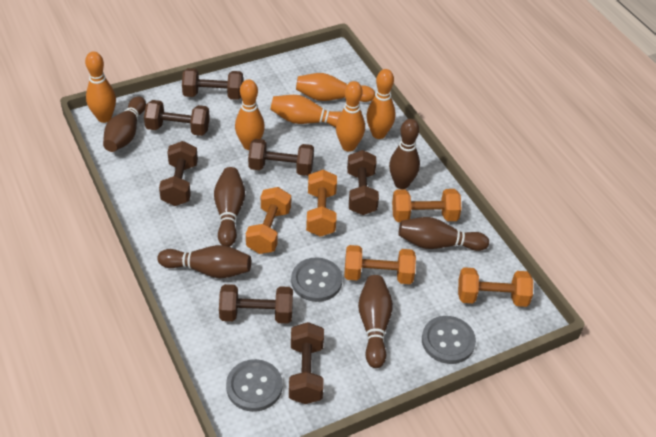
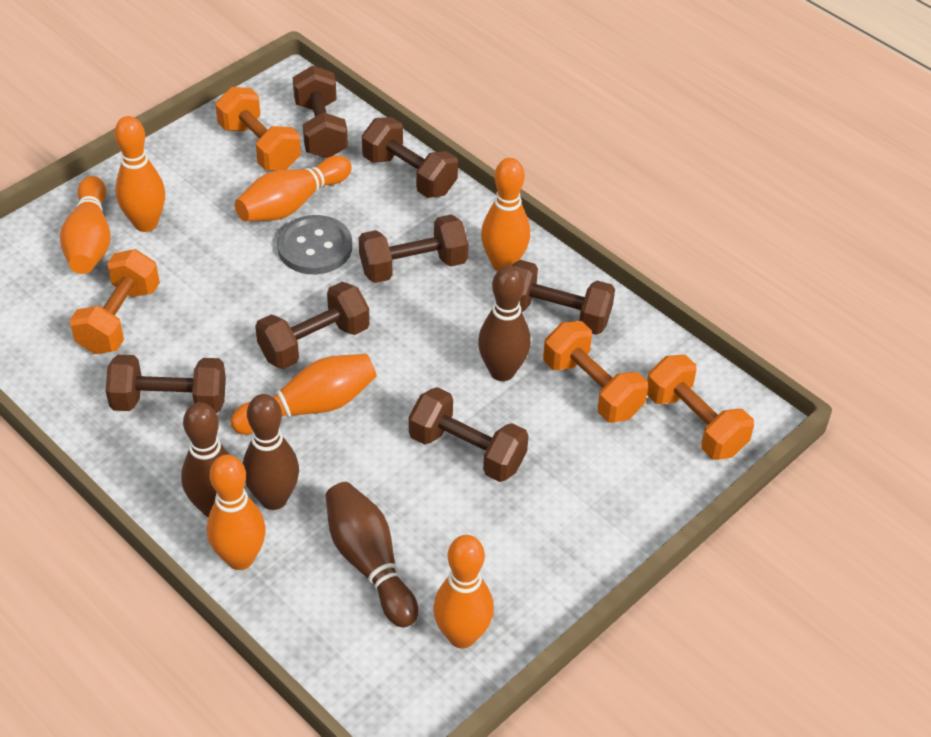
brown bowling pin: 6 -> 4
grey button: 3 -> 1
orange bowling pin: 6 -> 7
orange dumbbell: 5 -> 4

